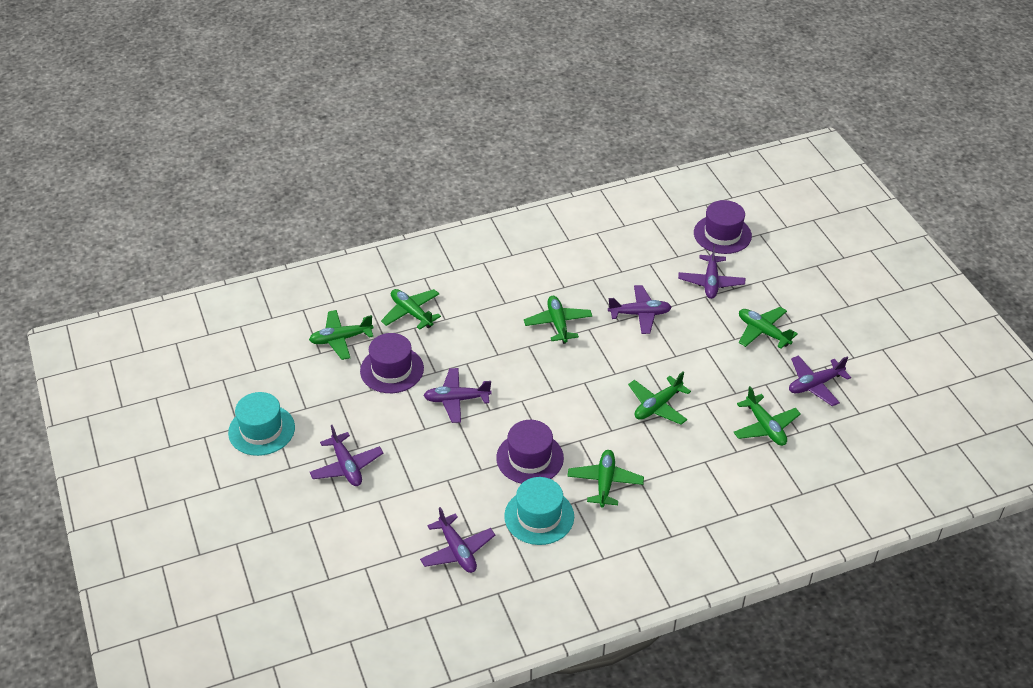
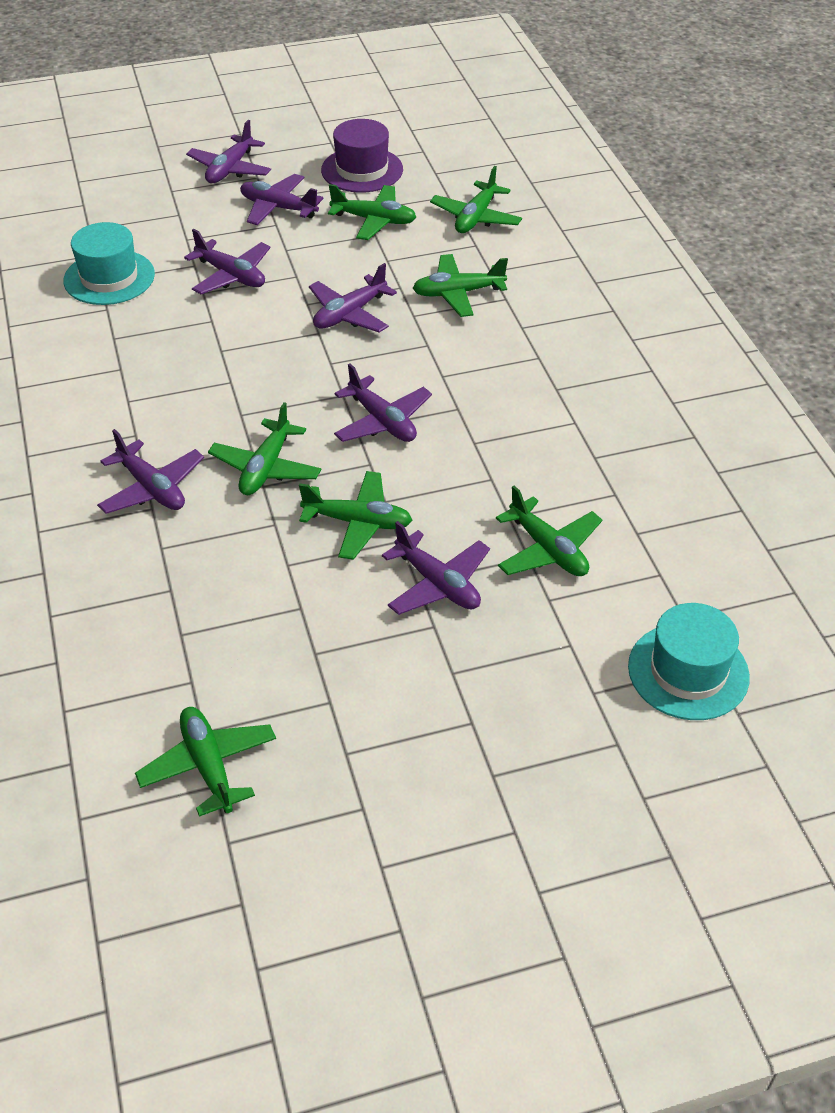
purple hat: 3 -> 1
purple plane: 6 -> 7

